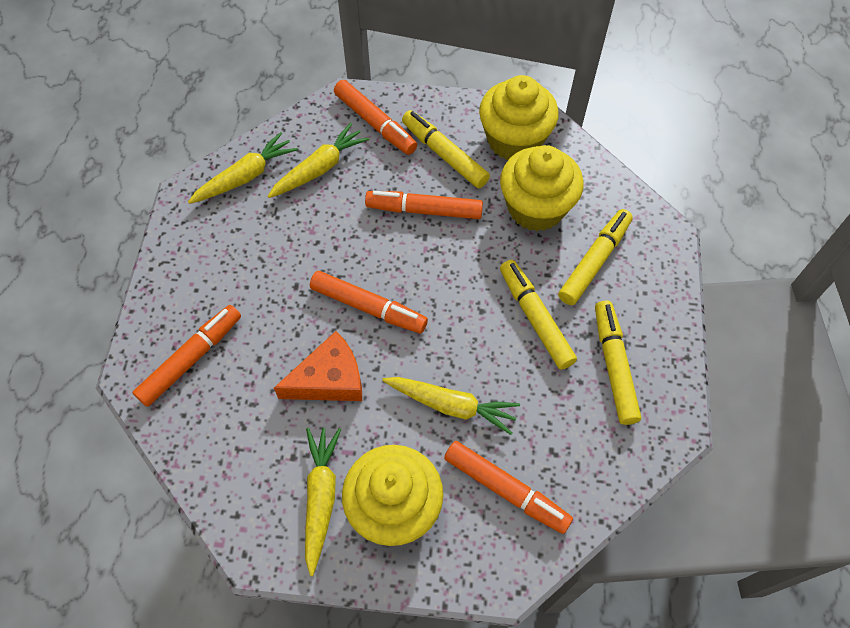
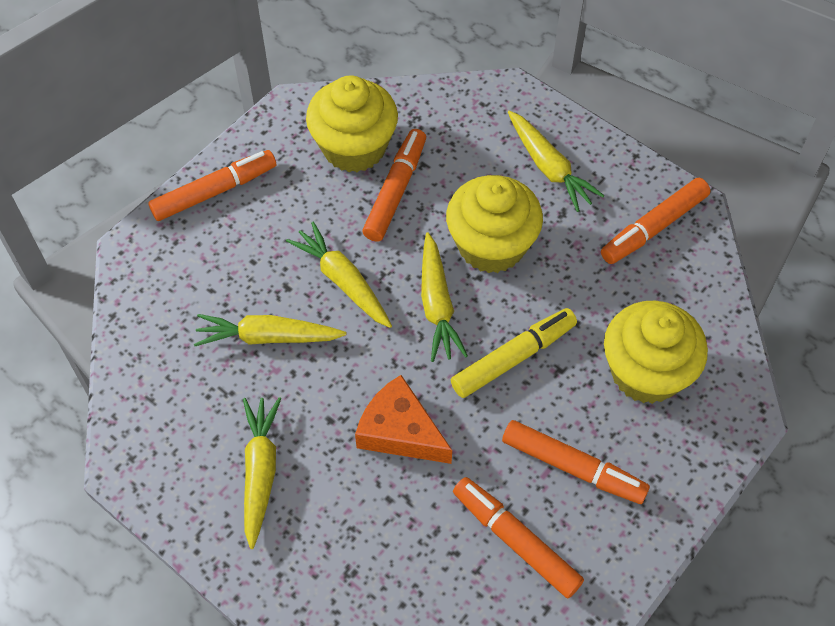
yellow carrot: 4 -> 5
yellow marker: 4 -> 1

